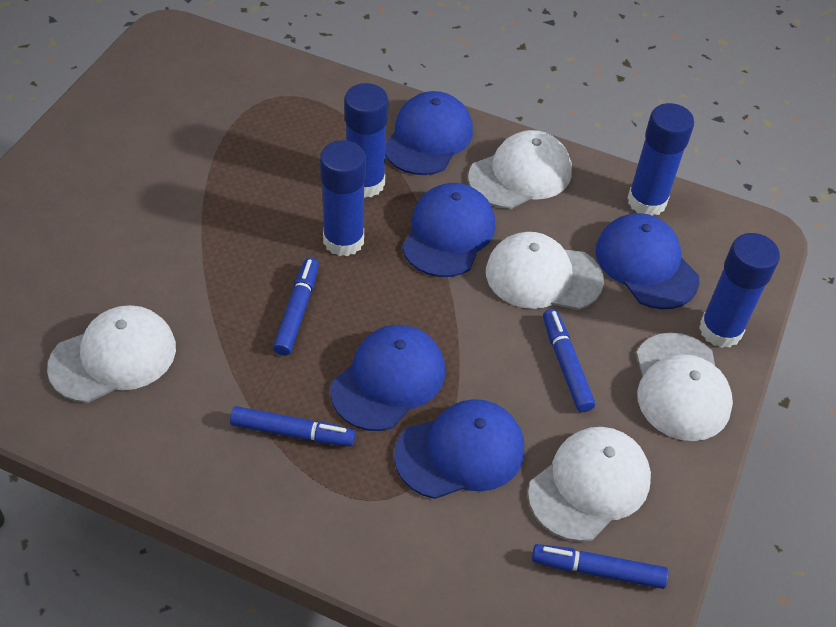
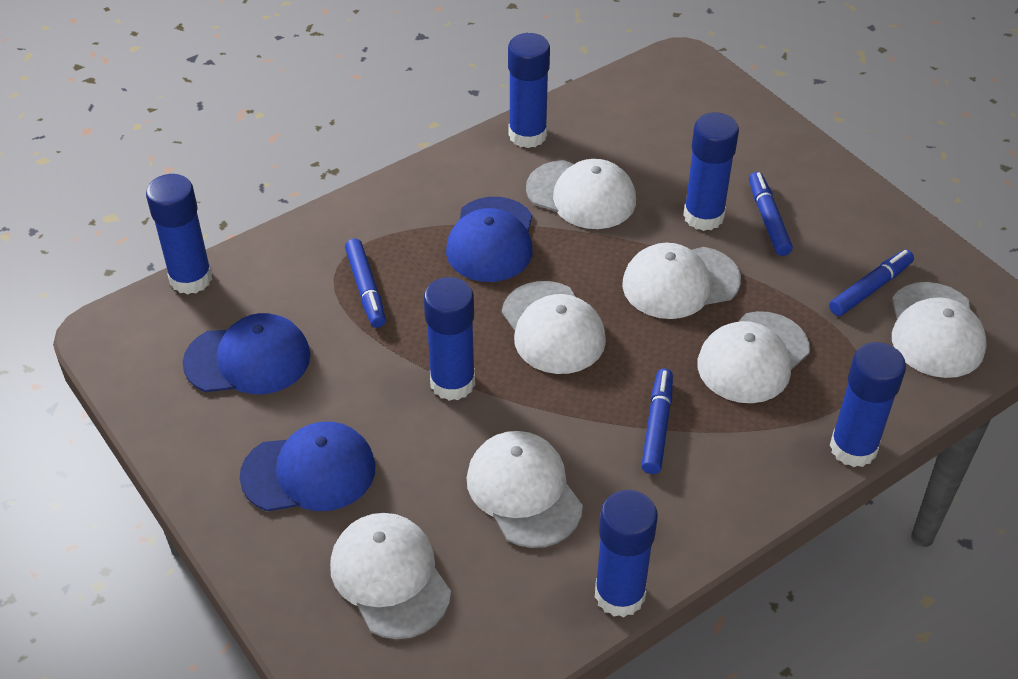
blue cap: 5 -> 3
blue glue stick: 4 -> 6
white cap: 5 -> 7

